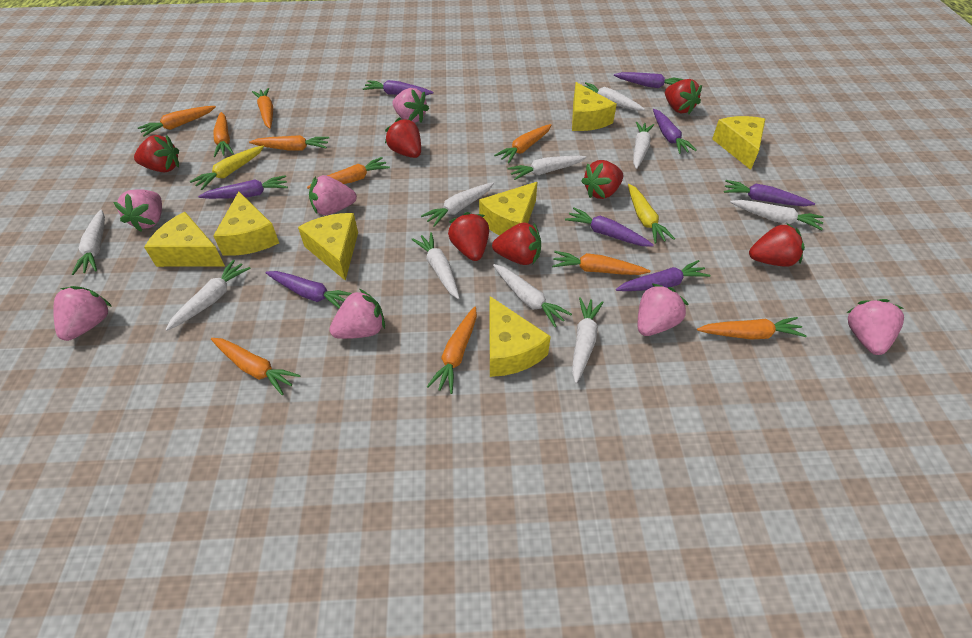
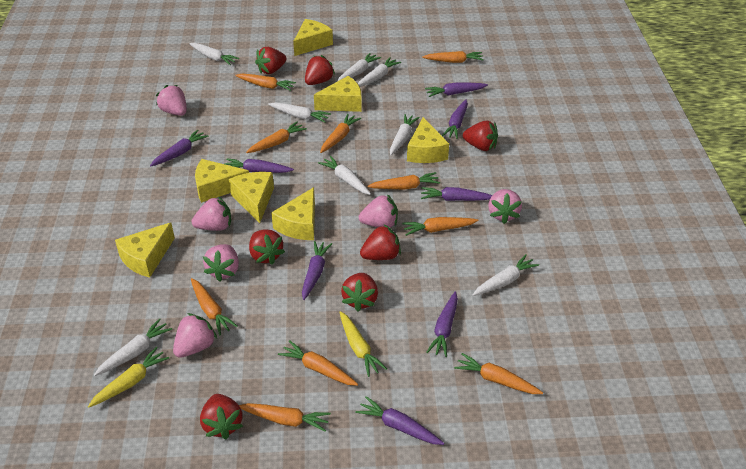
pink strawberry: 7 -> 6
white carrot: 10 -> 8

